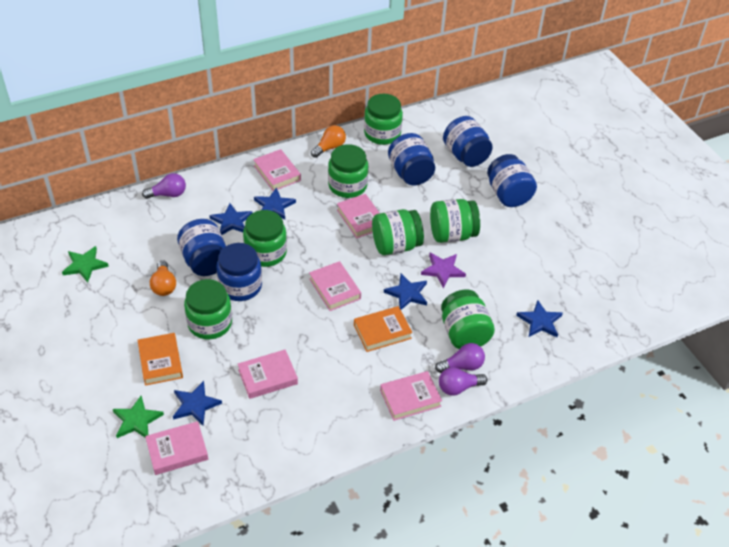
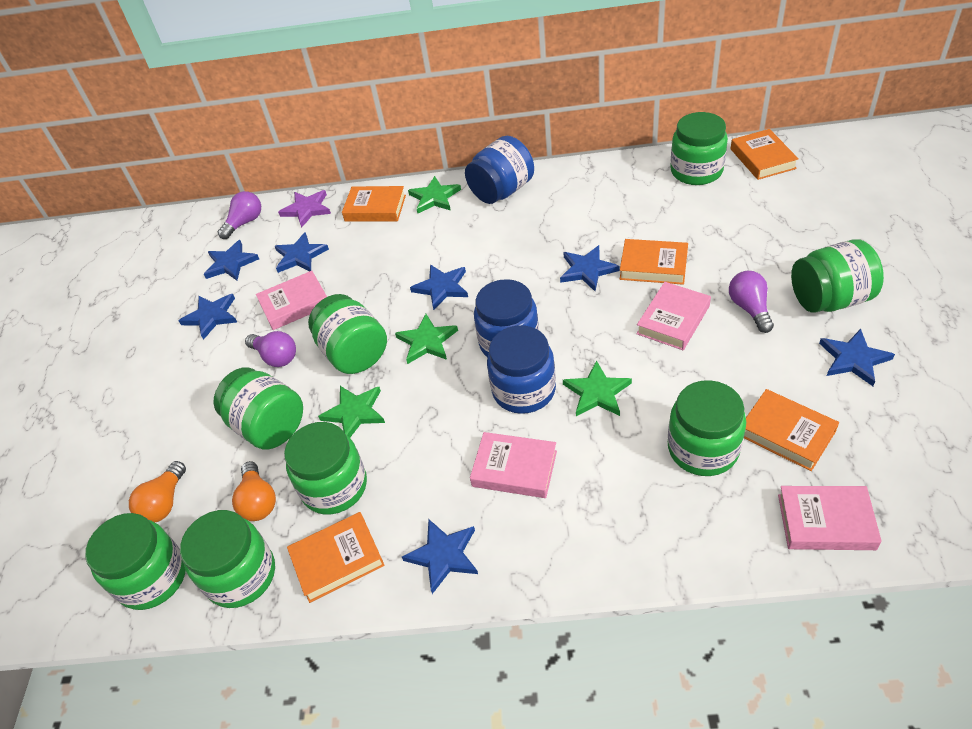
blue jar: 5 -> 3
blue star: 5 -> 7
green jar: 7 -> 8
green star: 2 -> 4
orange book: 2 -> 5
pink book: 6 -> 4

